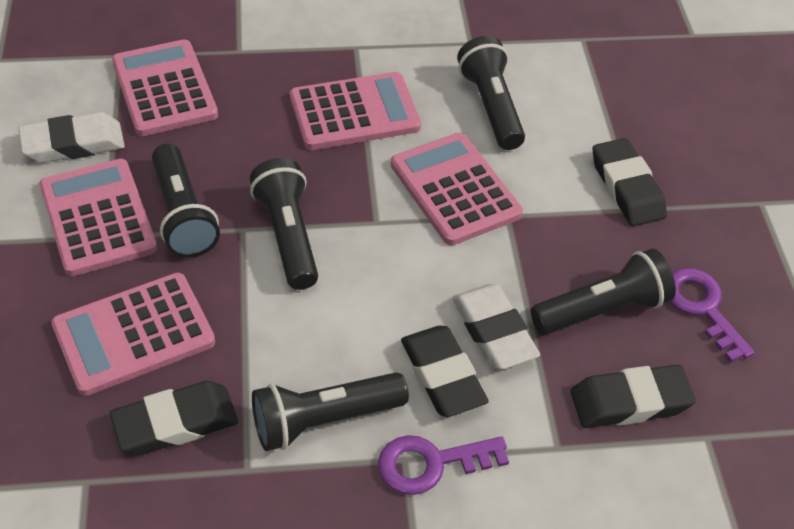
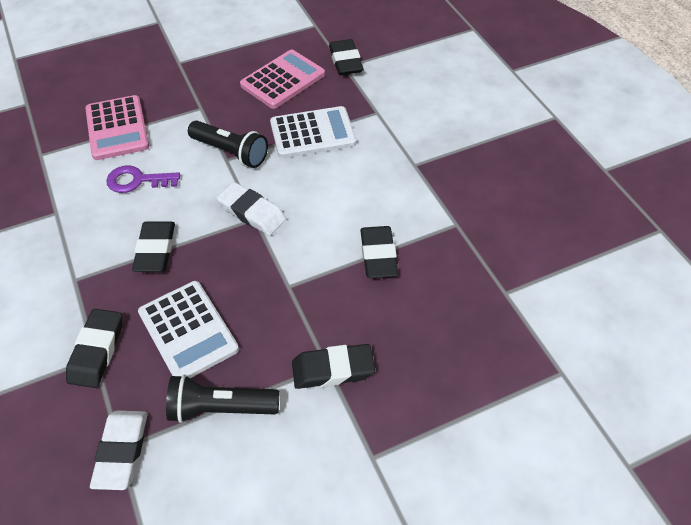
black eraser: 4 -> 5
black flashlight: 5 -> 2
pink calculator: 5 -> 2
purple key: 2 -> 1
white calculator: 0 -> 2

